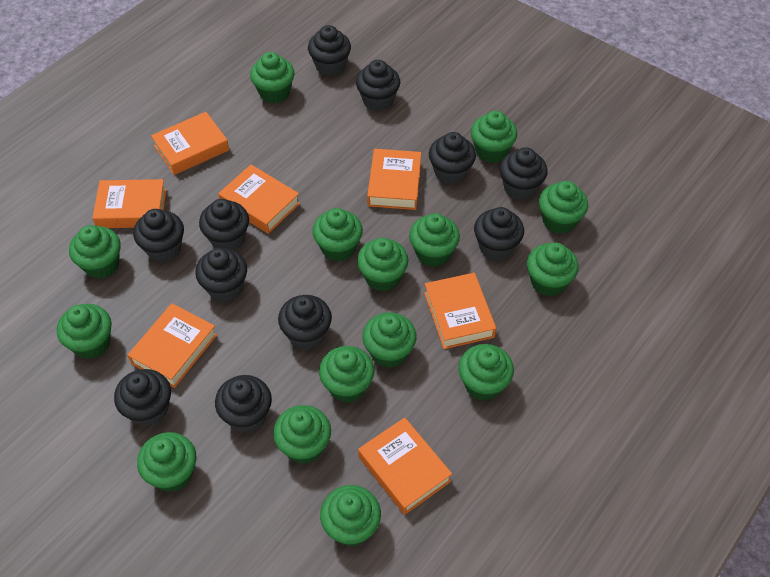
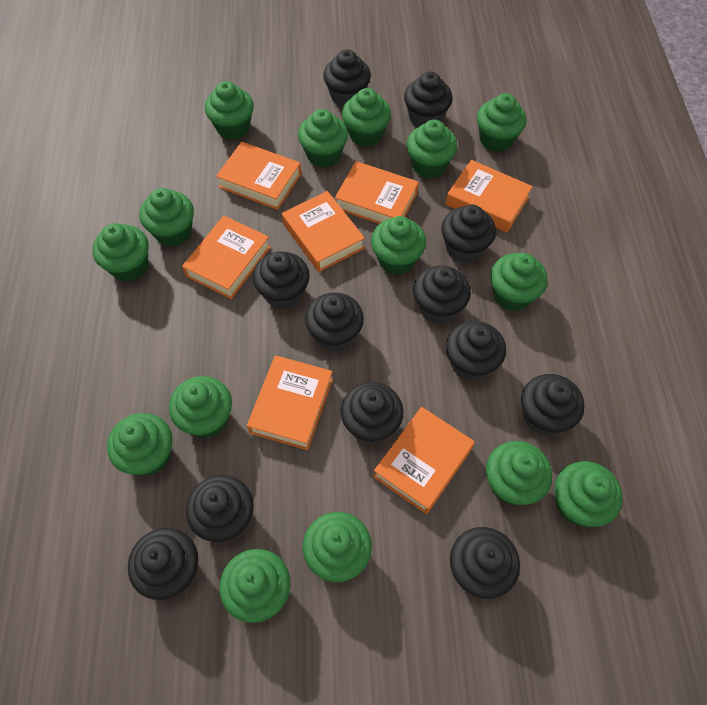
black cupcake: 11 -> 12

